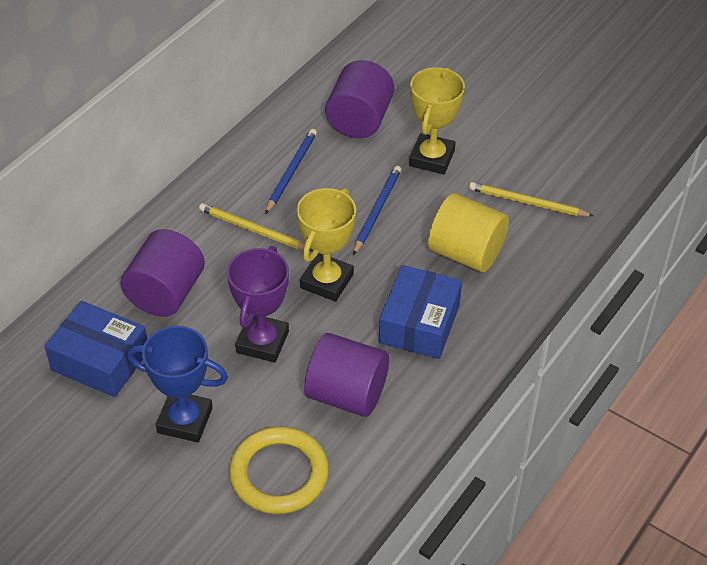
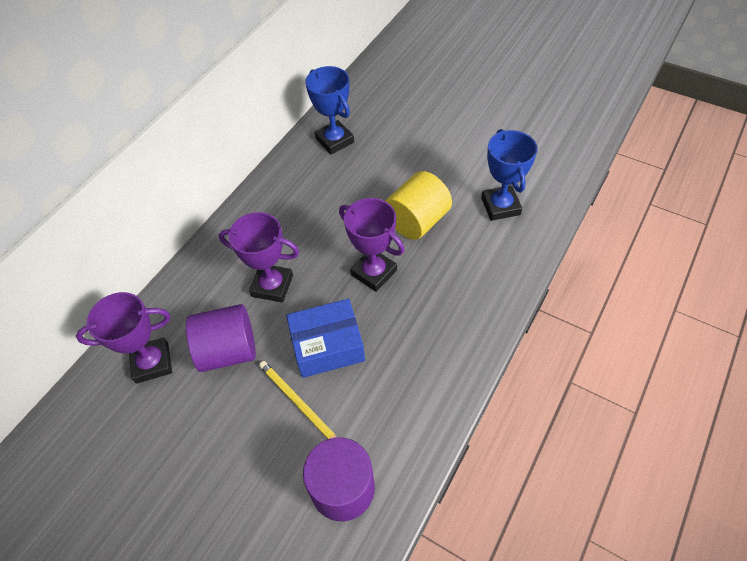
blue box: 2 -> 1
blue pencil: 2 -> 0
blue trophy: 1 -> 2
purple cylinder: 3 -> 2
purple trophy: 1 -> 3
yellow pencil: 2 -> 1
yellow ring: 1 -> 0
yellow trophy: 2 -> 0

